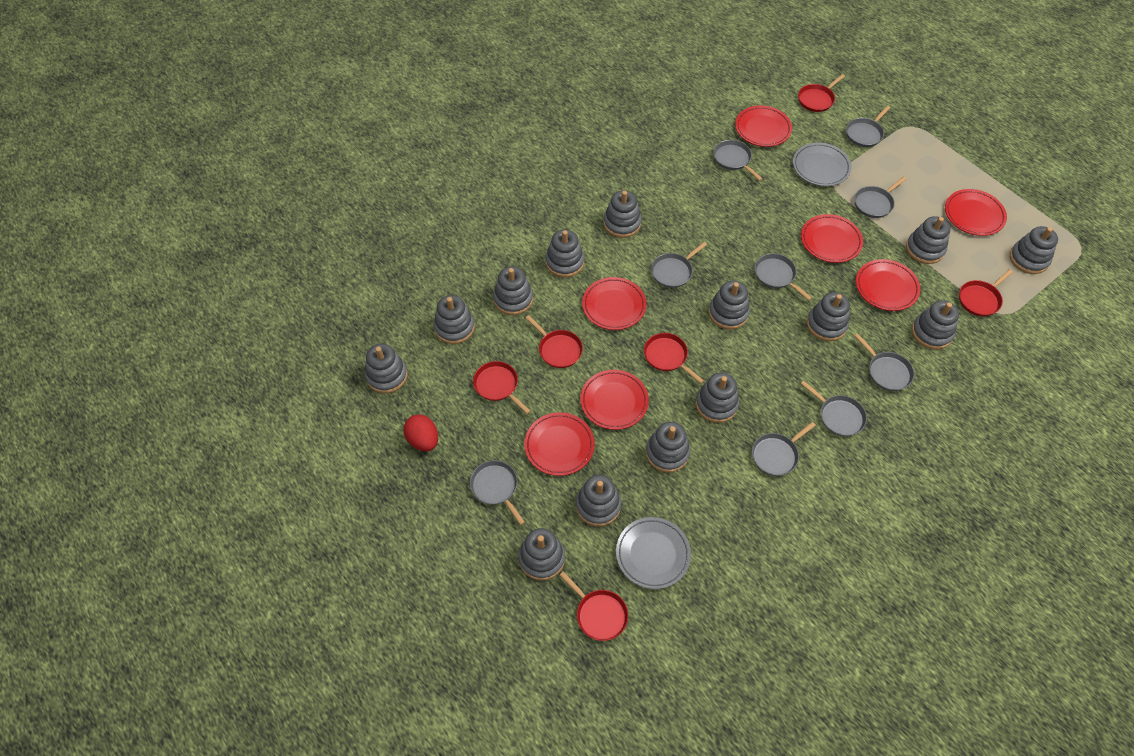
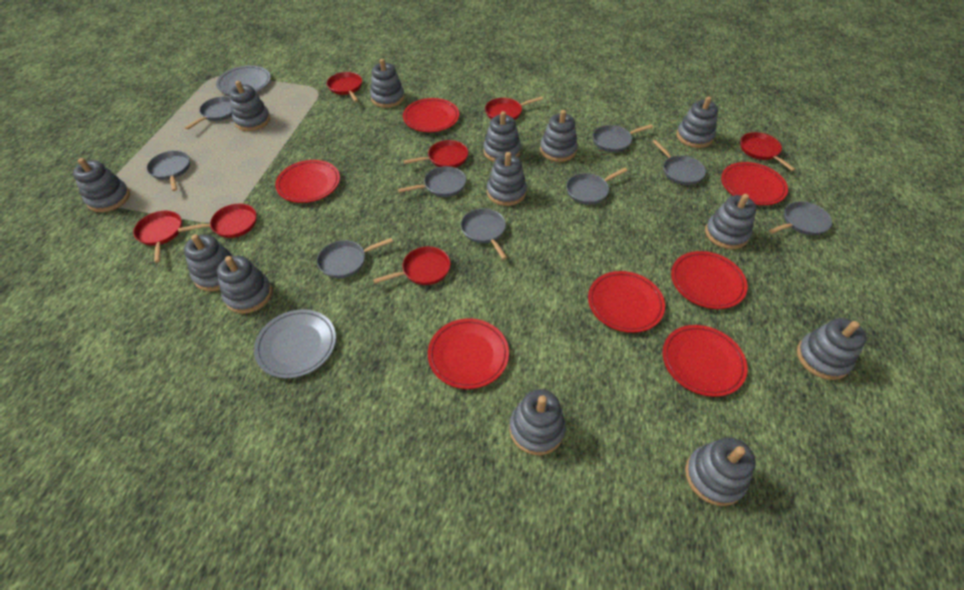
grey stacking toy: 14 -> 13
red egg: 1 -> 0
red pan: 6 -> 7

